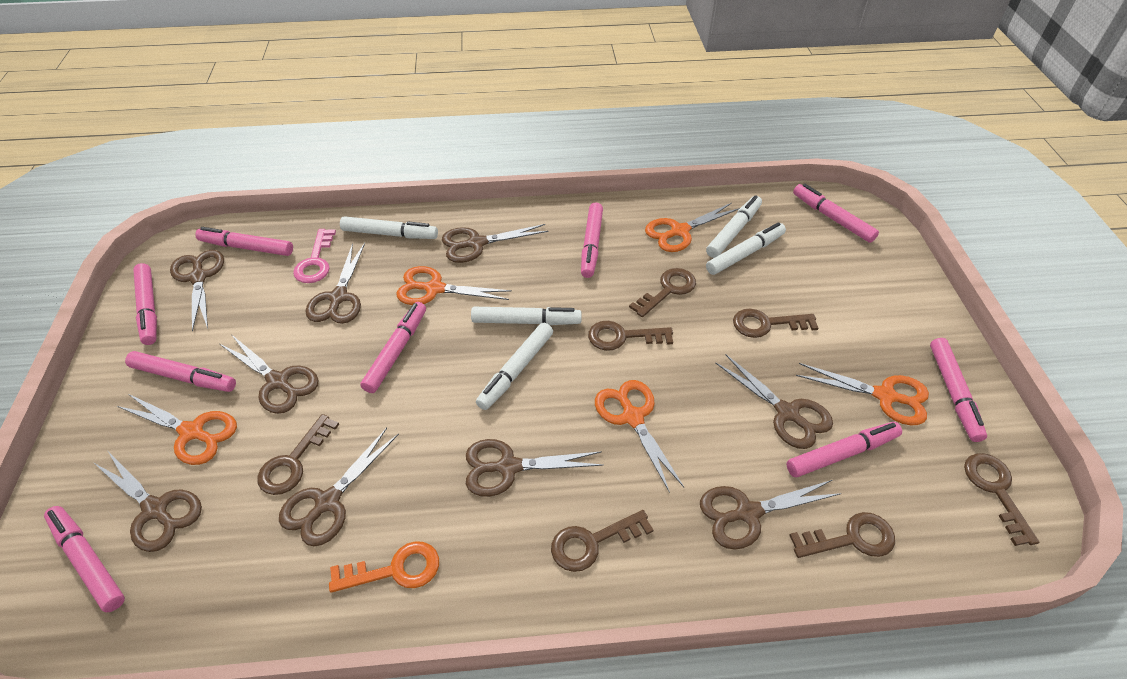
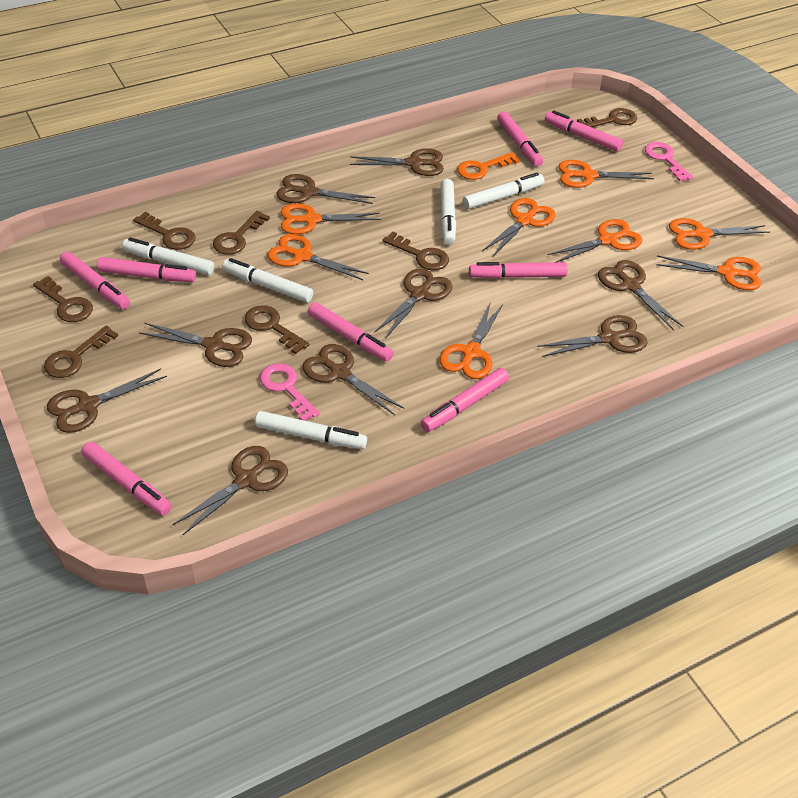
orange scissors: 5 -> 8
pink key: 1 -> 2
pink marker: 9 -> 8

